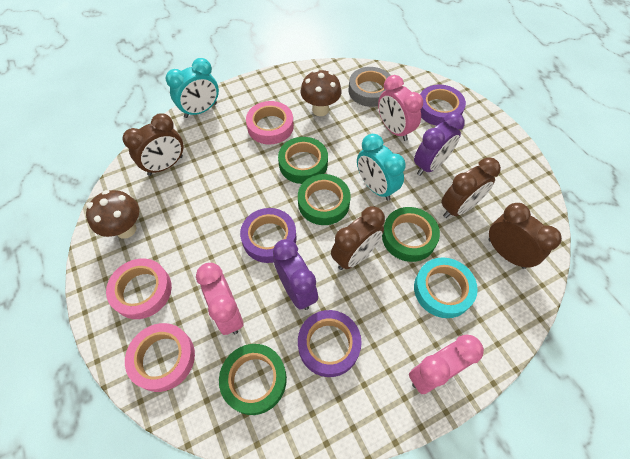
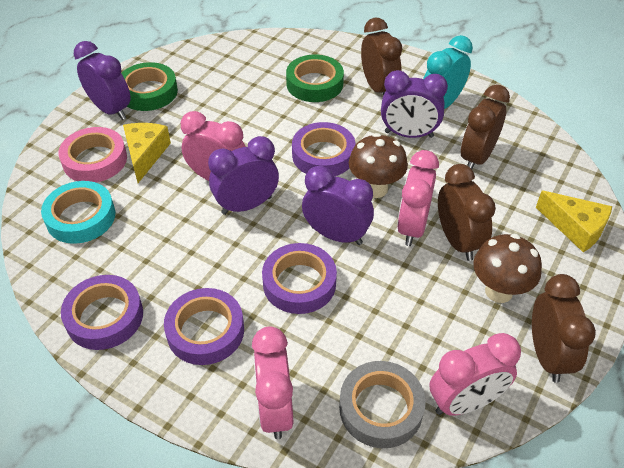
green tape: 4 -> 2
pink clock: 3 -> 4
pink tape: 3 -> 1
purple clock: 2 -> 4
purple tape: 3 -> 4
turquoise clock: 2 -> 1
yellow cheese: 0 -> 2

